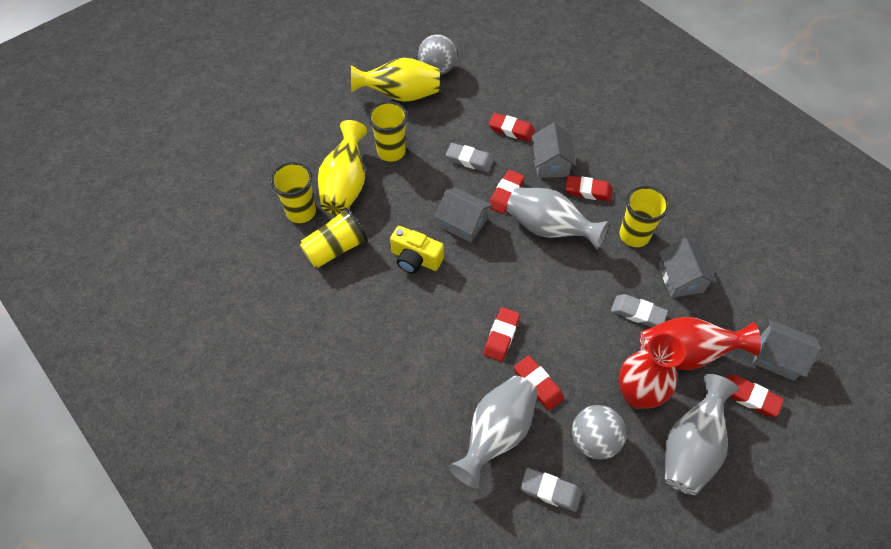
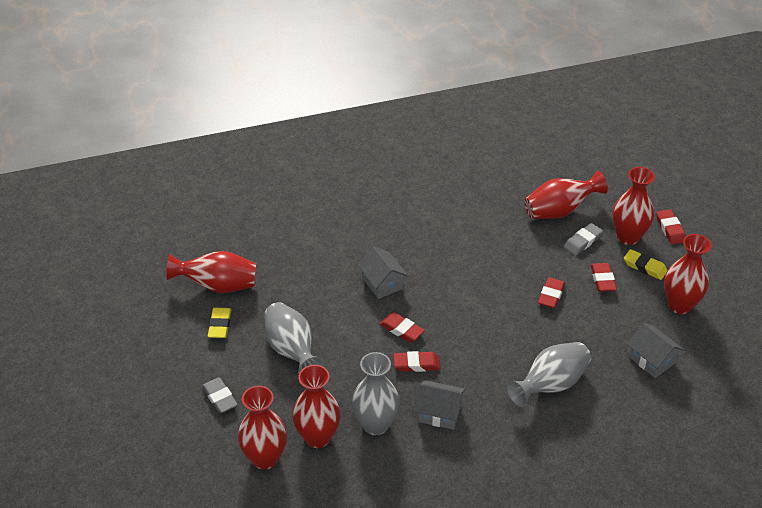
grey ball: 2 -> 0
grey eraser: 3 -> 2
grey house: 4 -> 3
red eraser: 6 -> 5
red vase: 2 -> 6
yellow camera: 1 -> 0
yellow cup: 4 -> 0
yellow eraser: 0 -> 2
yellow vase: 2 -> 0

